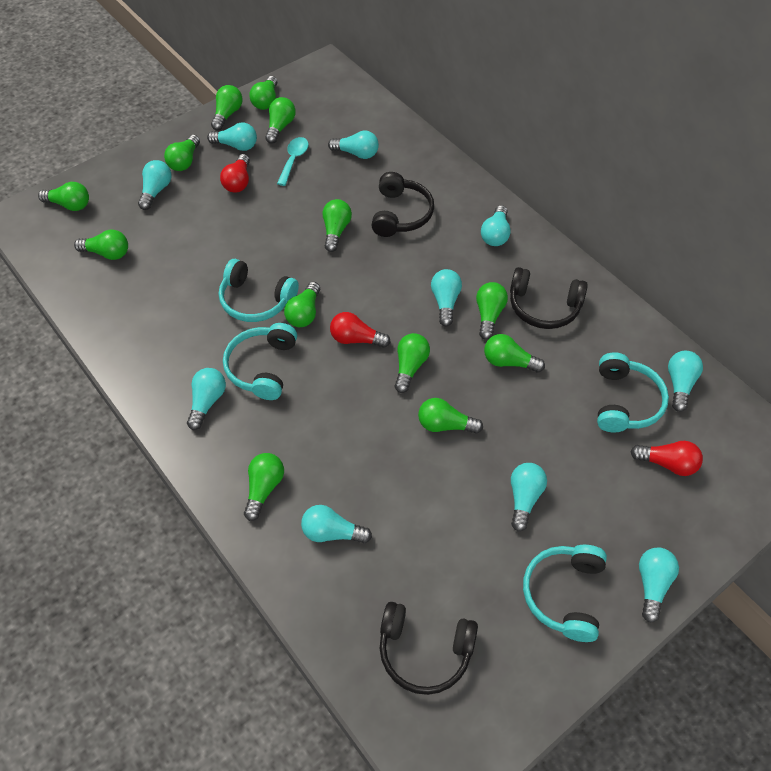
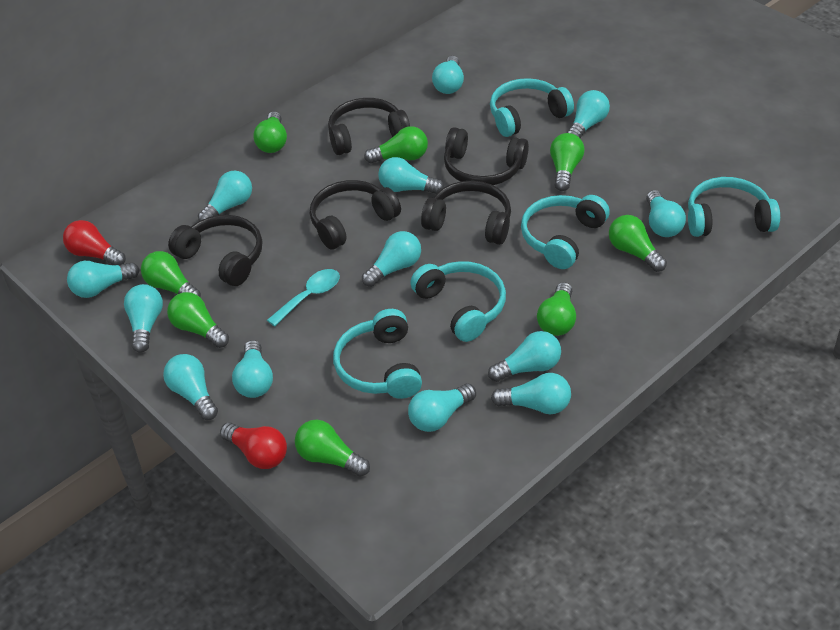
black headphones: 3 -> 5
green light bulb: 13 -> 8
red light bulb: 3 -> 2
turquoise headphones: 4 -> 5
turquoise light bulb: 10 -> 13

